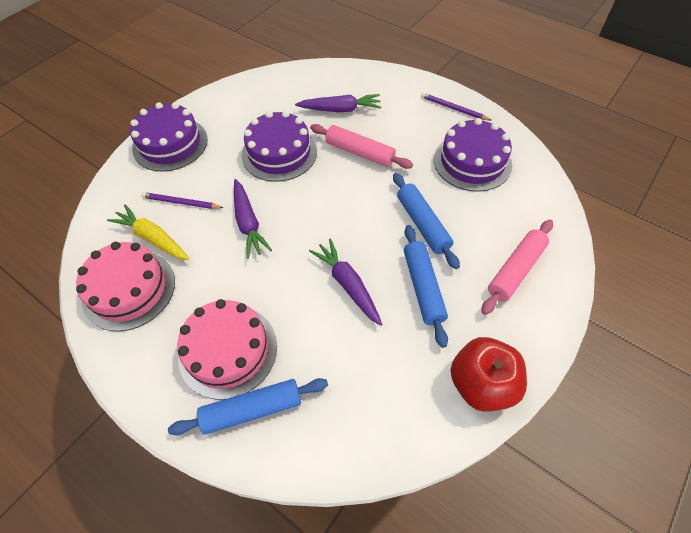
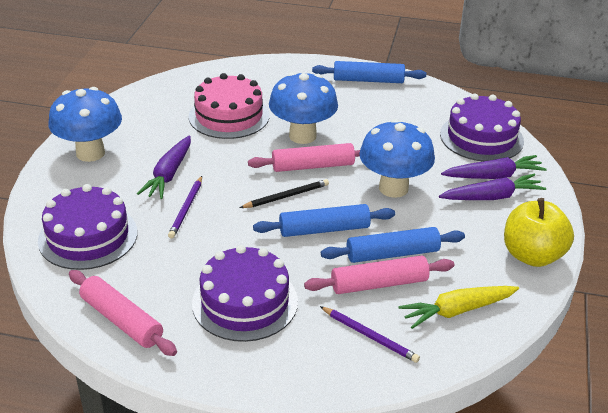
black pencil: 0 -> 1
blue mushroom: 0 -> 3
pink cake: 2 -> 1
pink rolling pin: 2 -> 3
red apple: 1 -> 0
yellow apple: 0 -> 1

